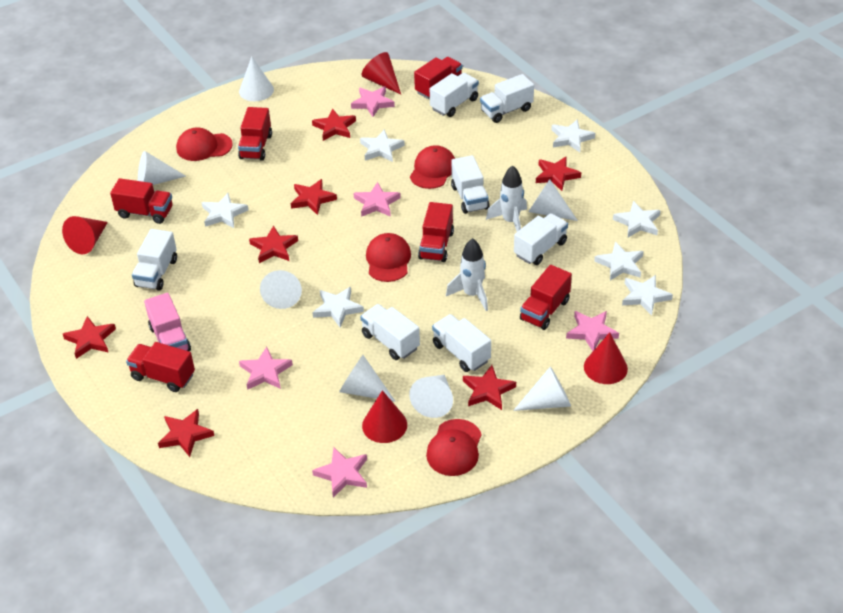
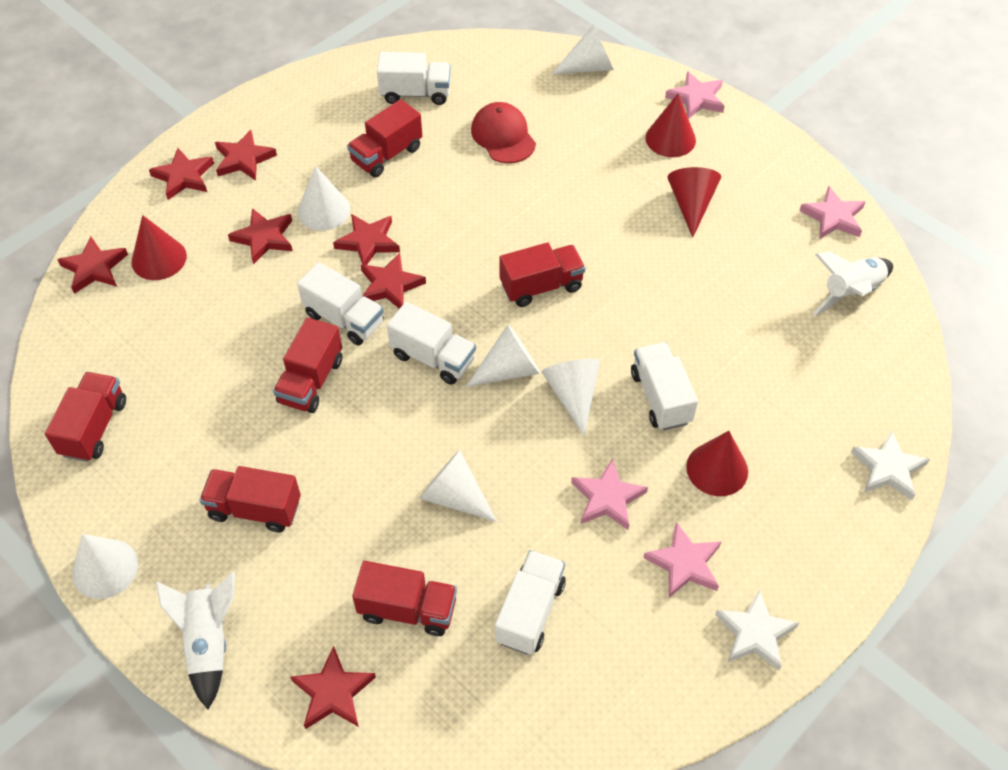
pink star: 5 -> 4
pink truck: 1 -> 0
red cap: 4 -> 1
white cone: 7 -> 6
white star: 7 -> 2
white truck: 7 -> 5

